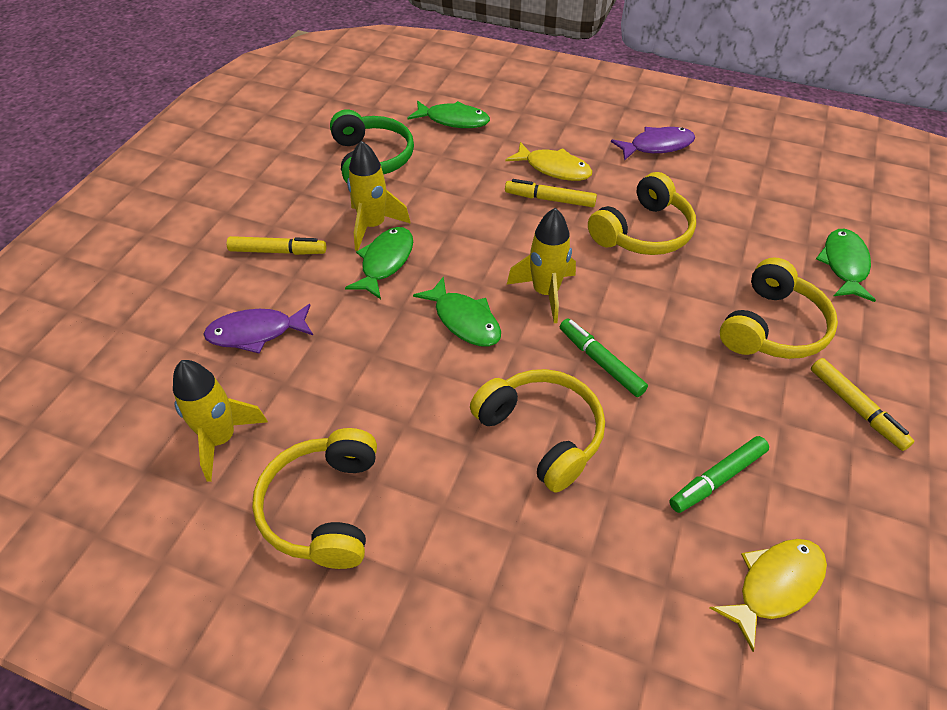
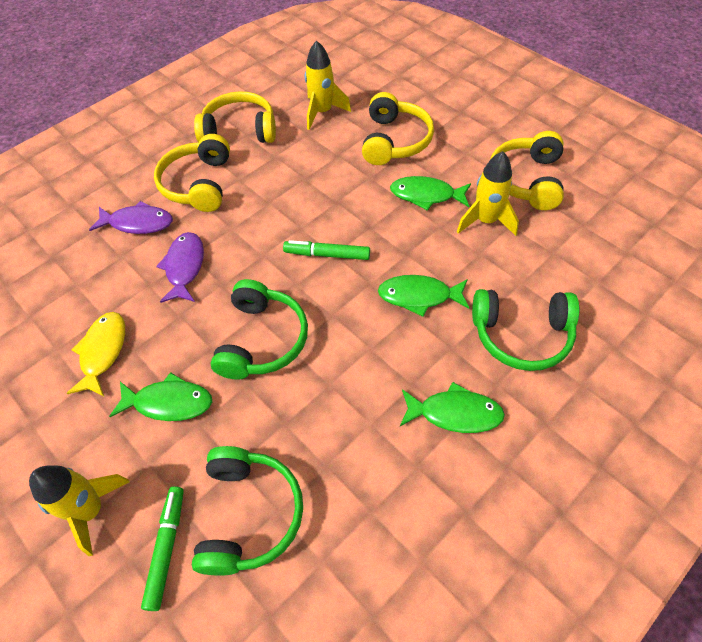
green headphones: 1 -> 3
yellow fish: 2 -> 1
yellow marker: 3 -> 0

